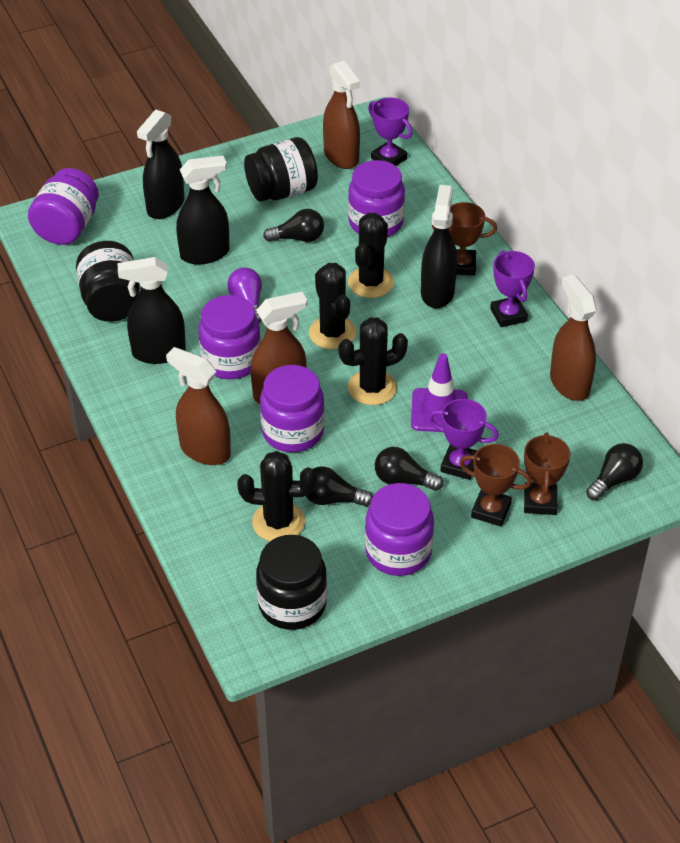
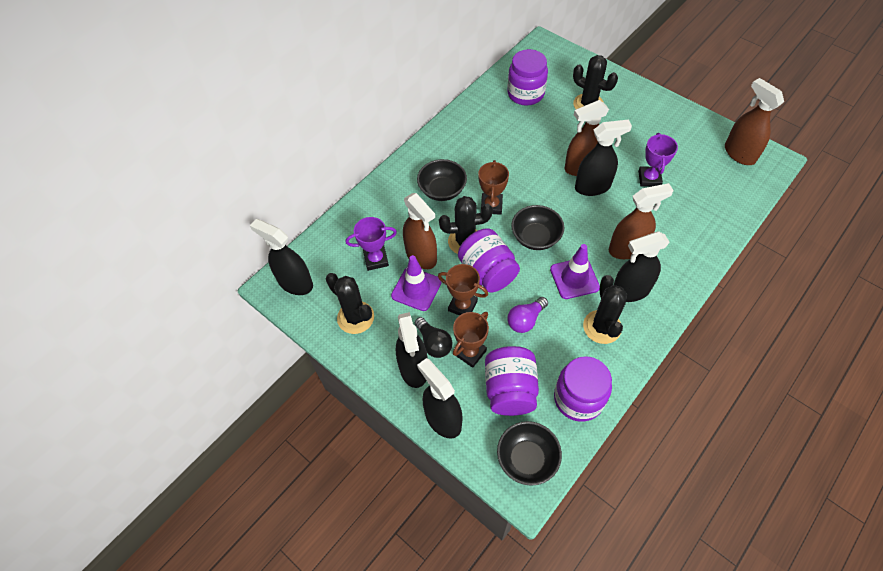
black bowl: 0 -> 3
black jar: 3 -> 0
black light bulb: 4 -> 1
black spray bottle: 4 -> 5
purple jar: 5 -> 4
purple traffic cone: 1 -> 2
purple trophy: 3 -> 2

